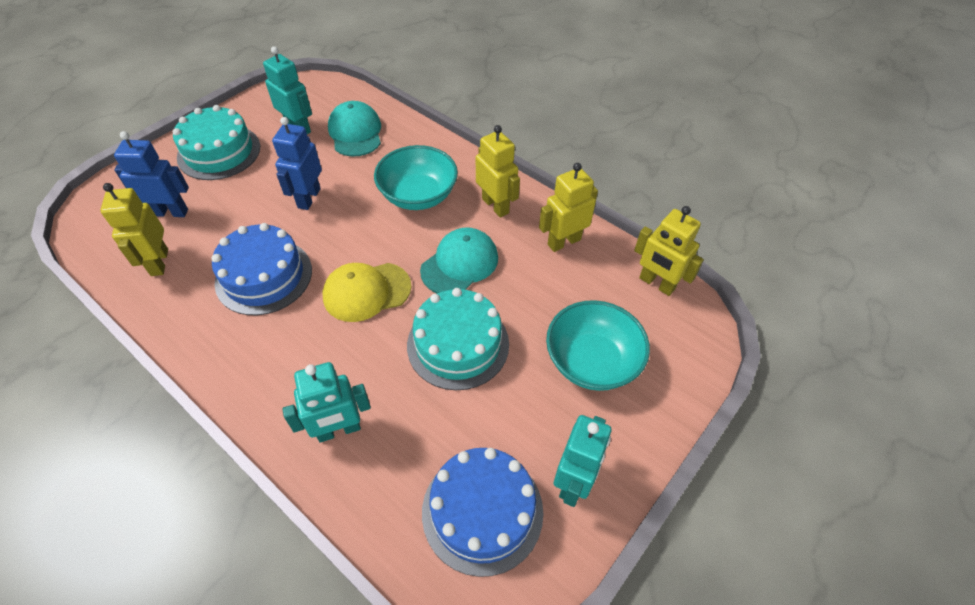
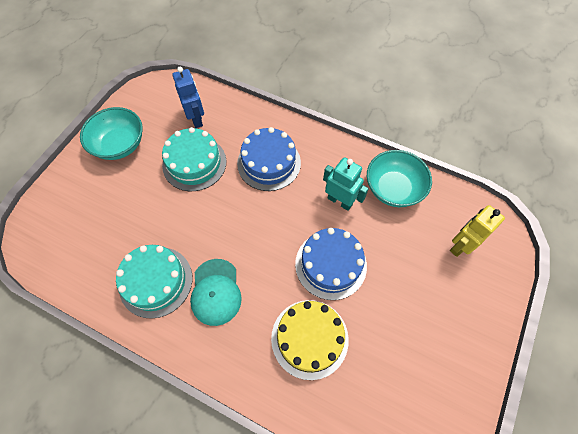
blue robot: 2 -> 1
turquoise cap: 2 -> 1
turquoise robot: 3 -> 1
yellow cake: 0 -> 1
yellow cap: 1 -> 0
yellow robot: 4 -> 1

